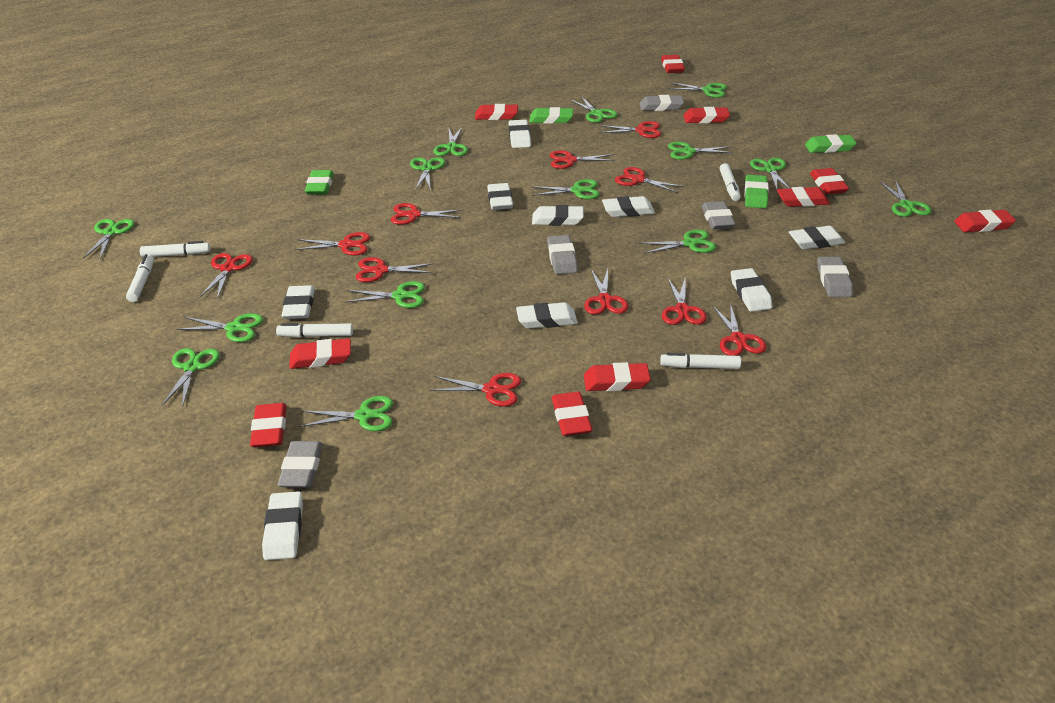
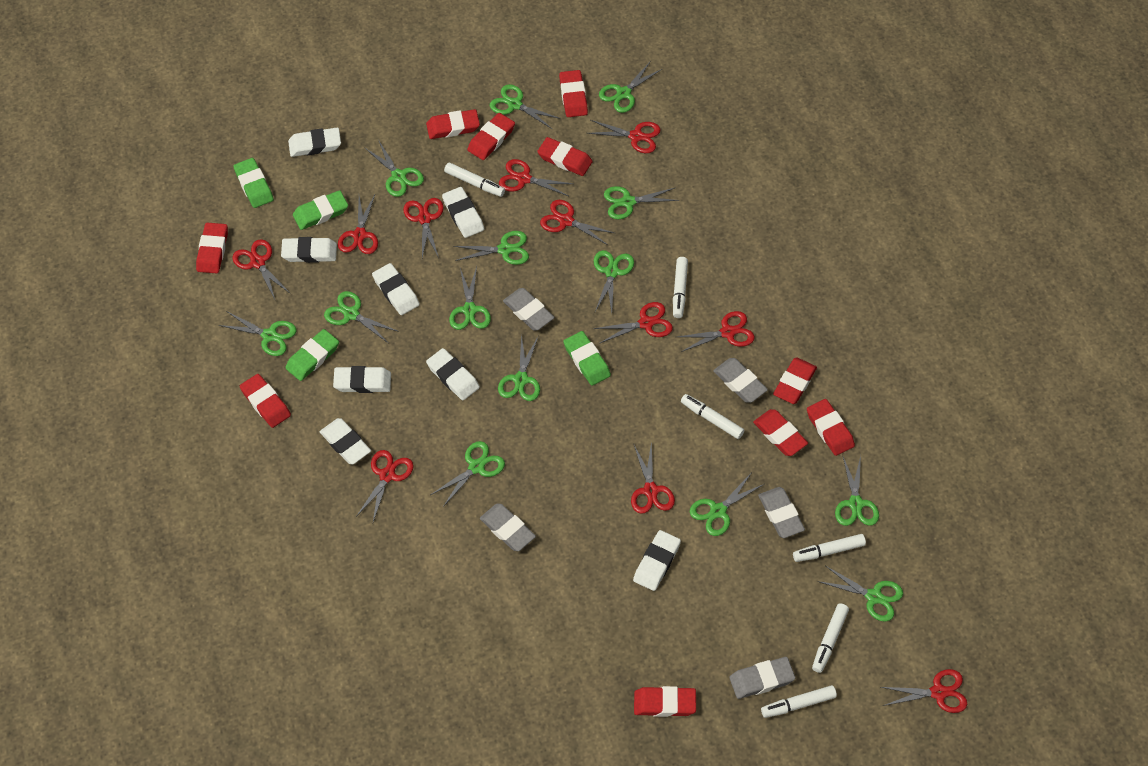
white eraser: 9 -> 8
white marker: 5 -> 6

